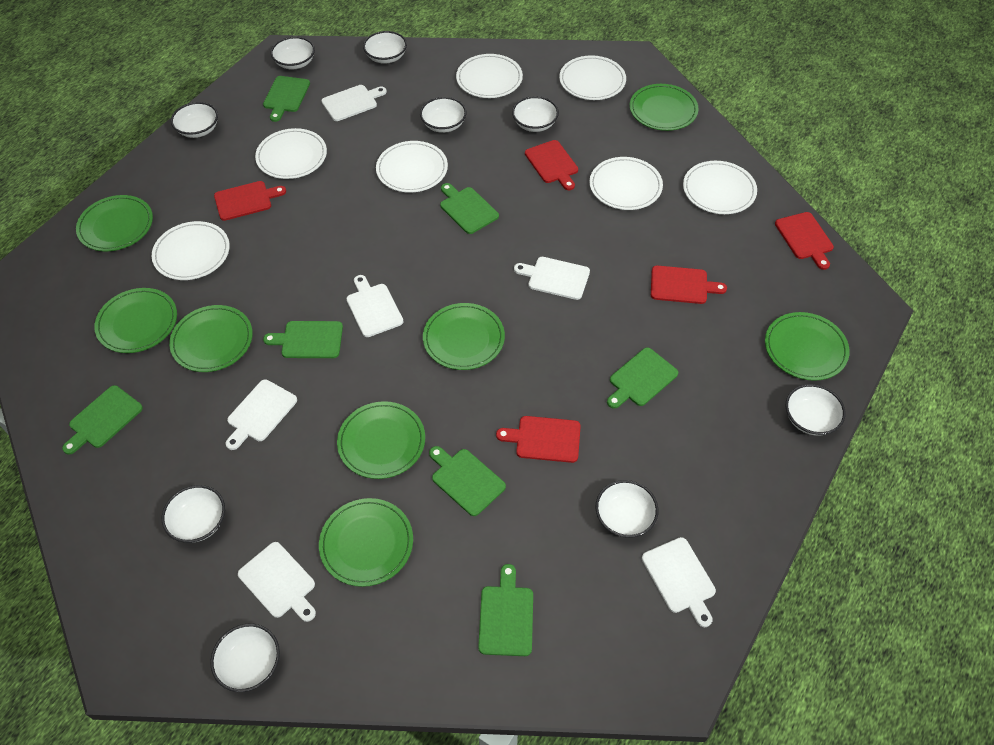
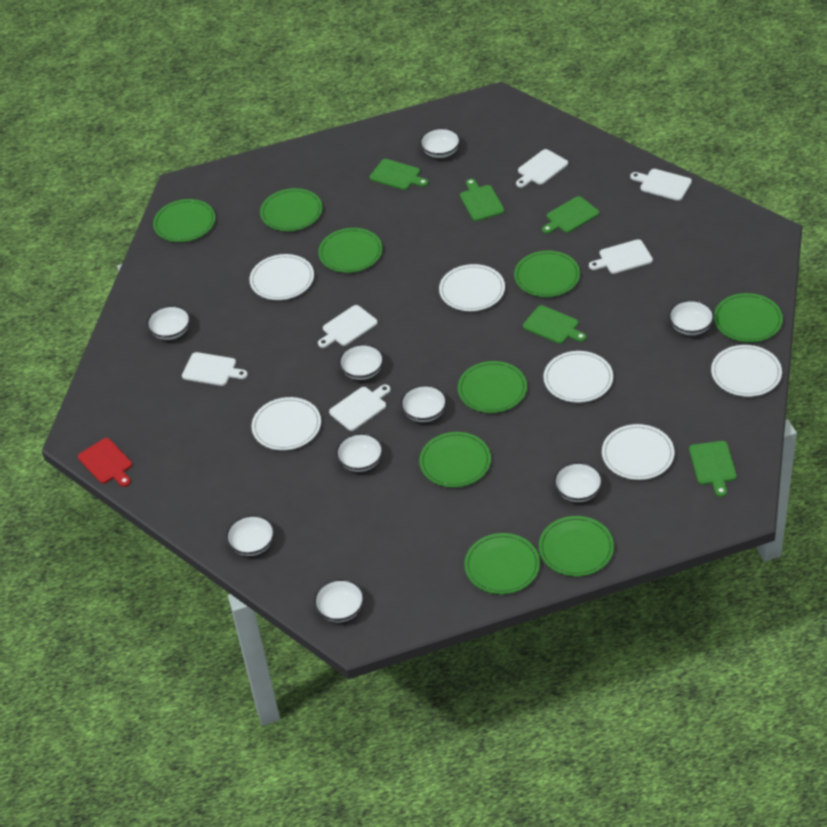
green cutting board: 7 -> 5
green plate: 8 -> 9
red cutting board: 5 -> 1
white plate: 7 -> 6

